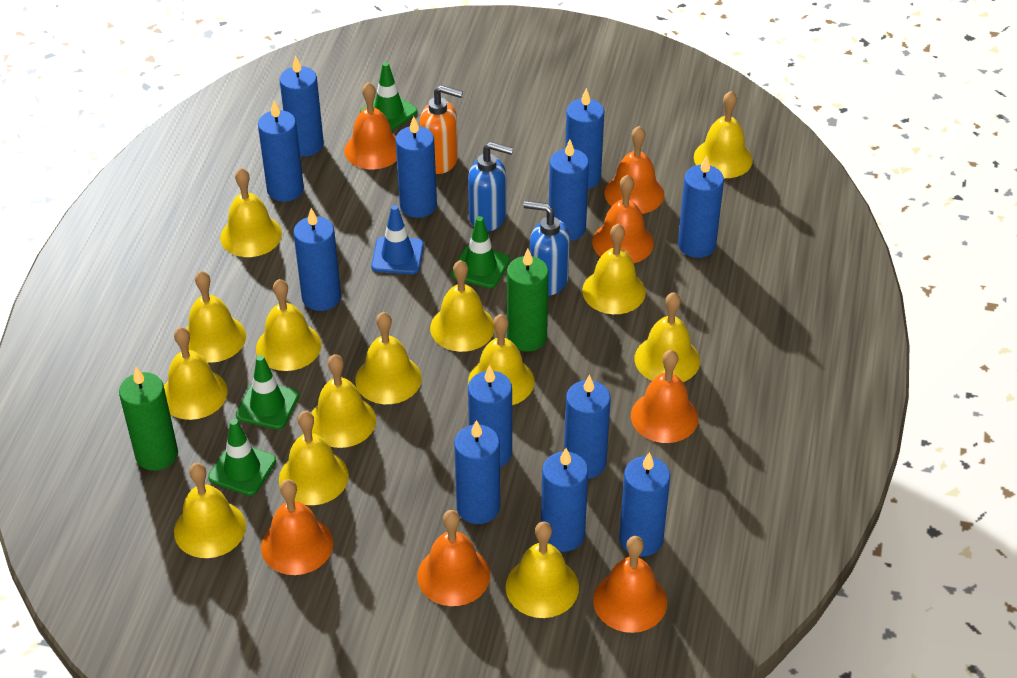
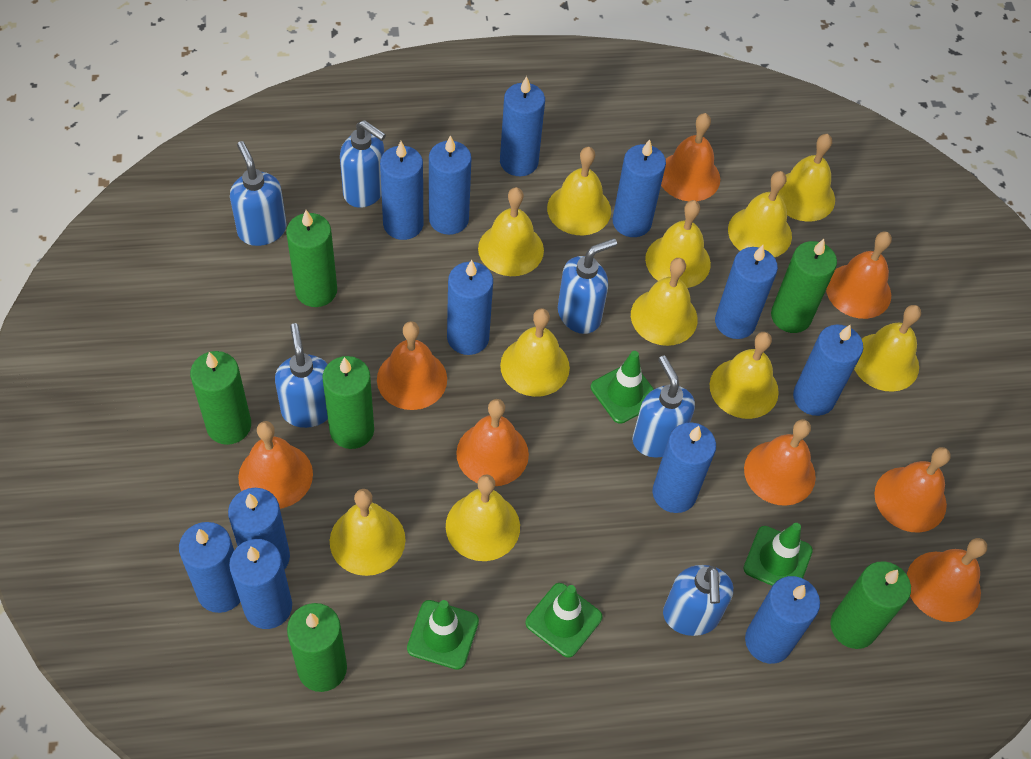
blue soap dispenser: 2 -> 6
blue traffic cone: 1 -> 0
green candle: 2 -> 6
orange bell: 7 -> 8
orange soap dispenser: 1 -> 0
yellow bell: 14 -> 11

